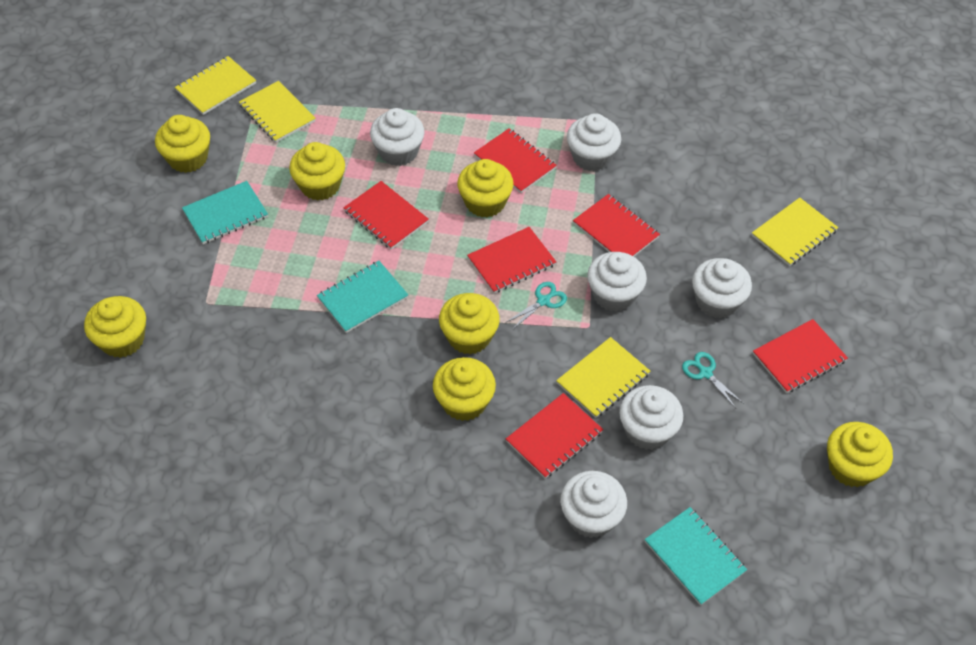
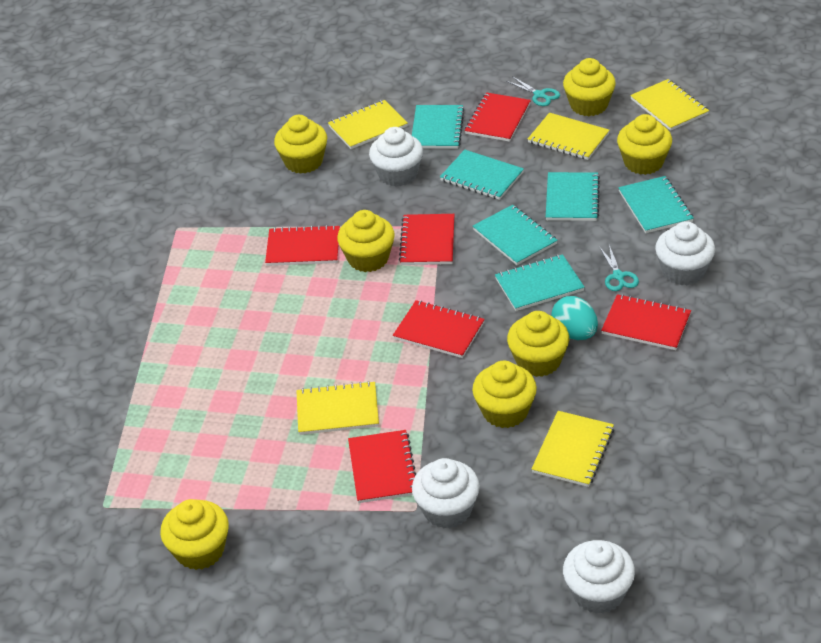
turquoise egg: 0 -> 1
turquoise notebook: 3 -> 6
white cupcake: 6 -> 4
yellow notebook: 4 -> 5

